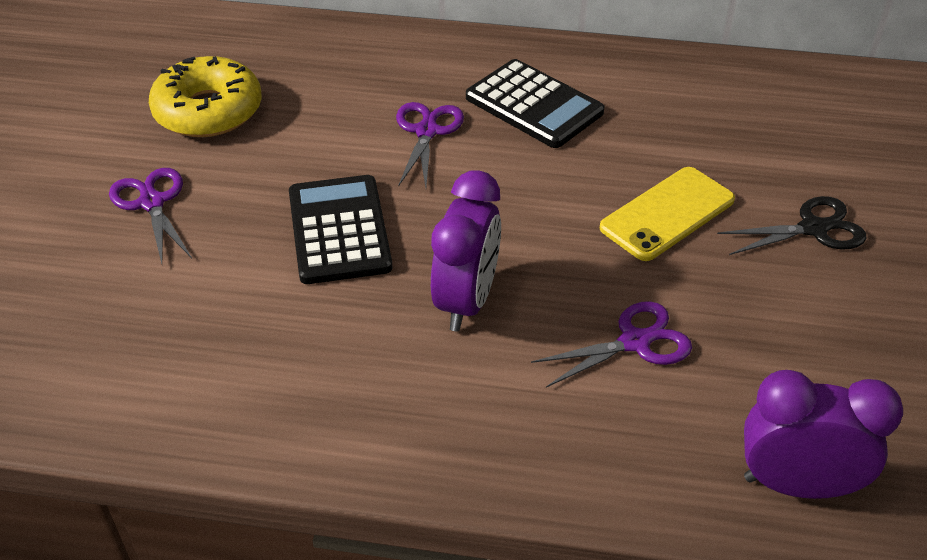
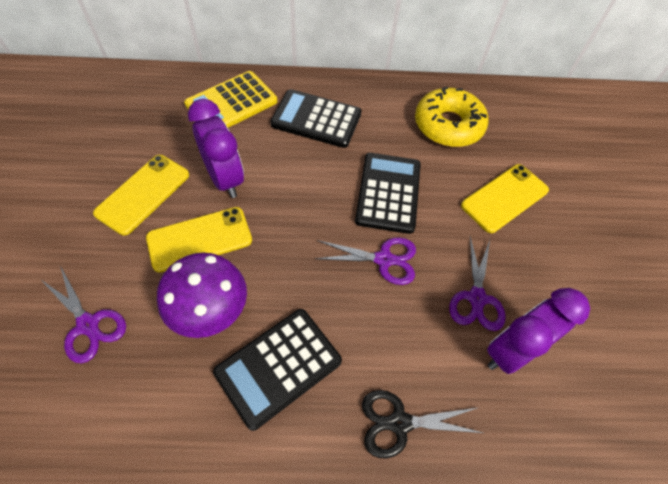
black calculator: 2 -> 3
purple mushroom: 0 -> 1
yellow calculator: 0 -> 1
yellow phone: 1 -> 3

